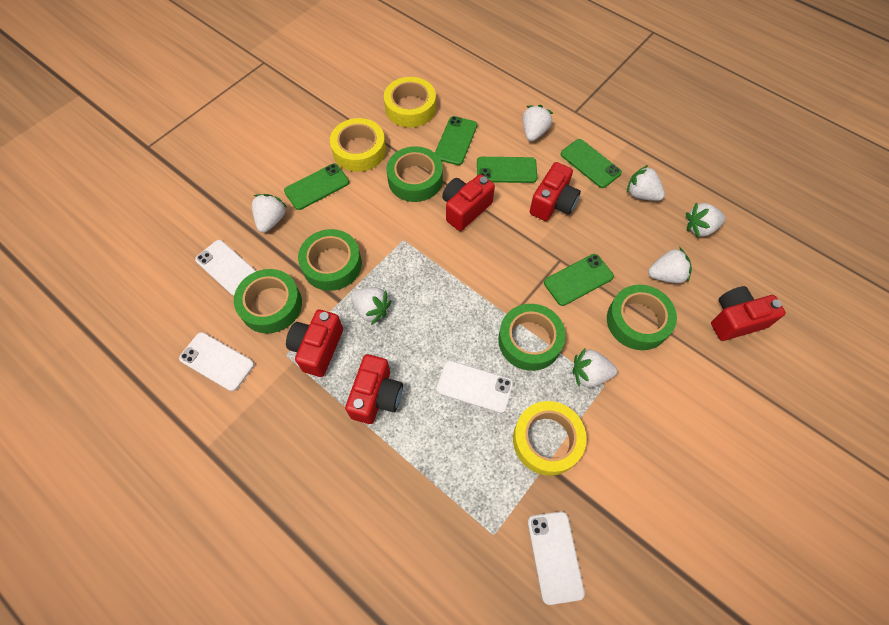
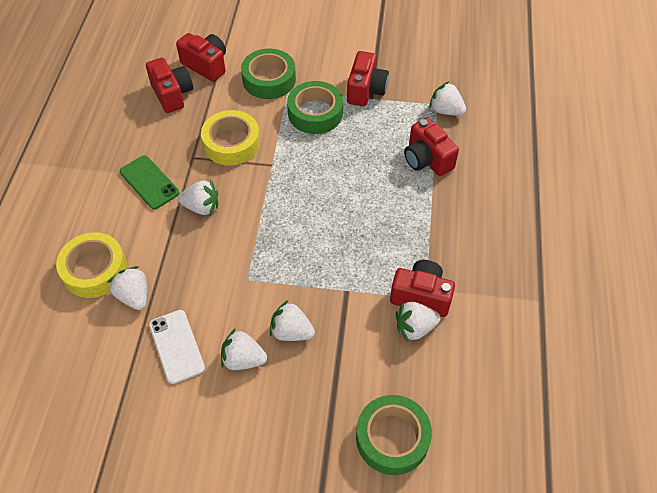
green phone: 5 -> 1
green tape: 5 -> 3
white phone: 4 -> 1
white strawberry: 7 -> 6
yellow tape: 3 -> 2

